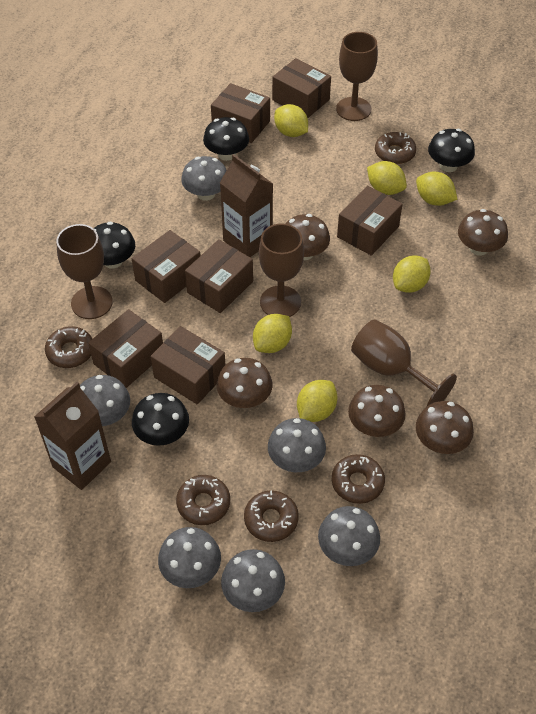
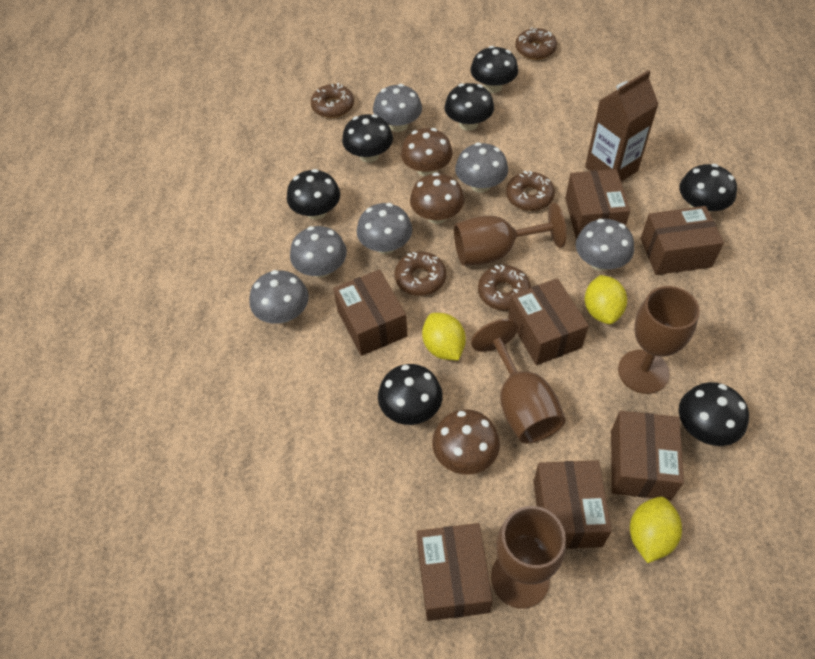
black mushroom: 4 -> 7
brown carton: 2 -> 1
brown mushroom: 5 -> 3
yellow lemon: 6 -> 3

